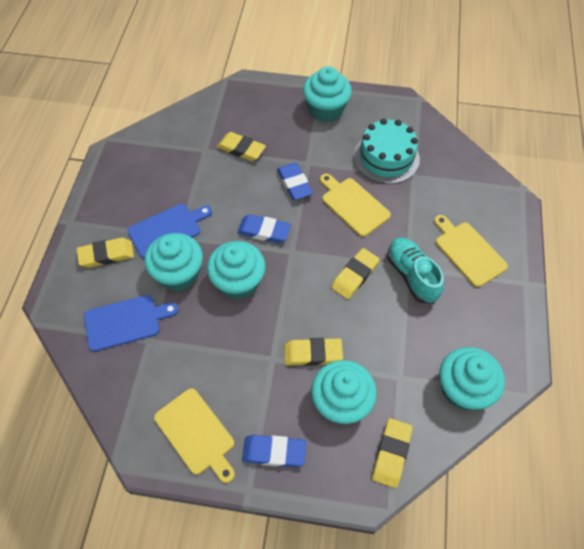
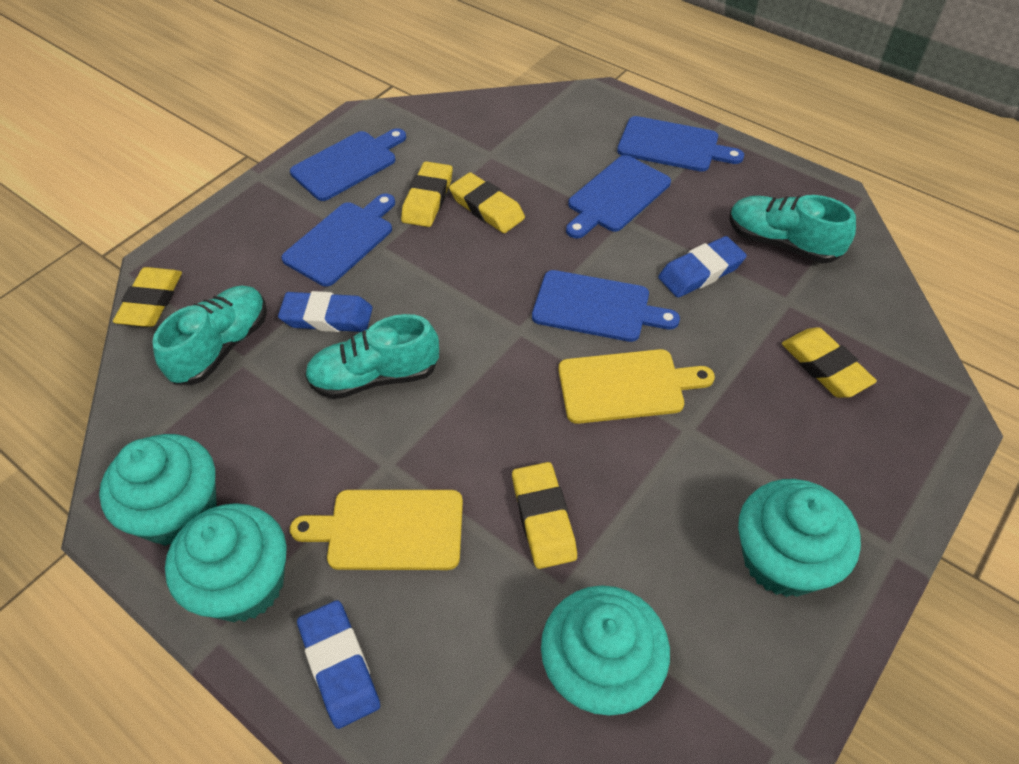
blue cutting board: 2 -> 5
turquoise cake: 1 -> 0
turquoise cupcake: 5 -> 4
turquoise shoe: 1 -> 3
yellow cutting board: 3 -> 2

